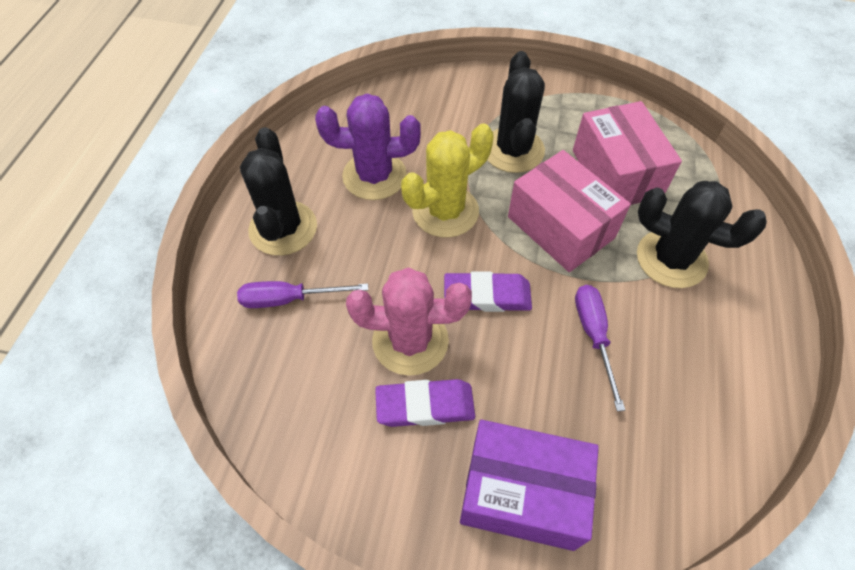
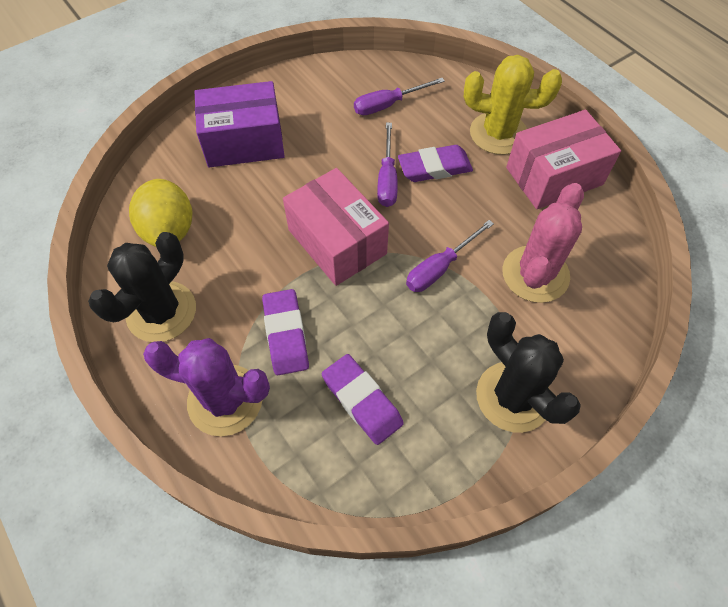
black cactus: 3 -> 2
purple eraser: 2 -> 3
purple screwdriver: 2 -> 3
yellow lemon: 0 -> 1

